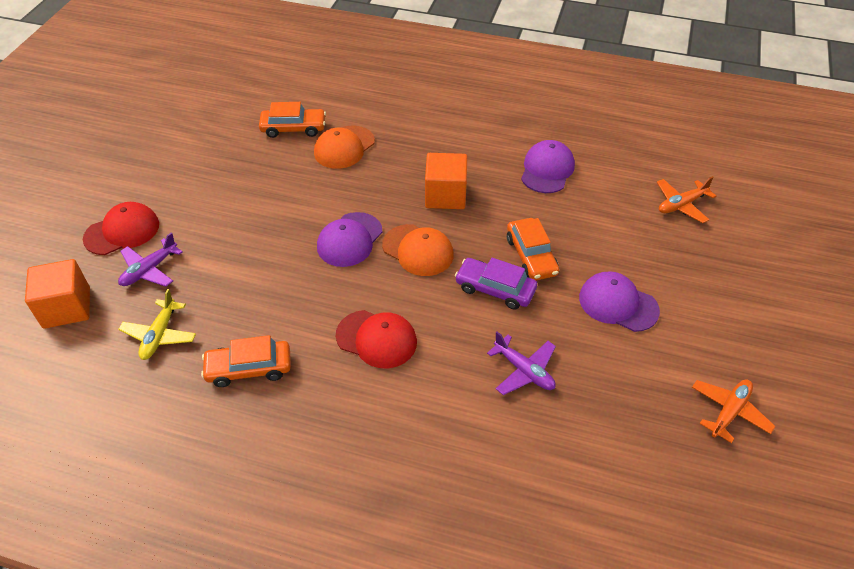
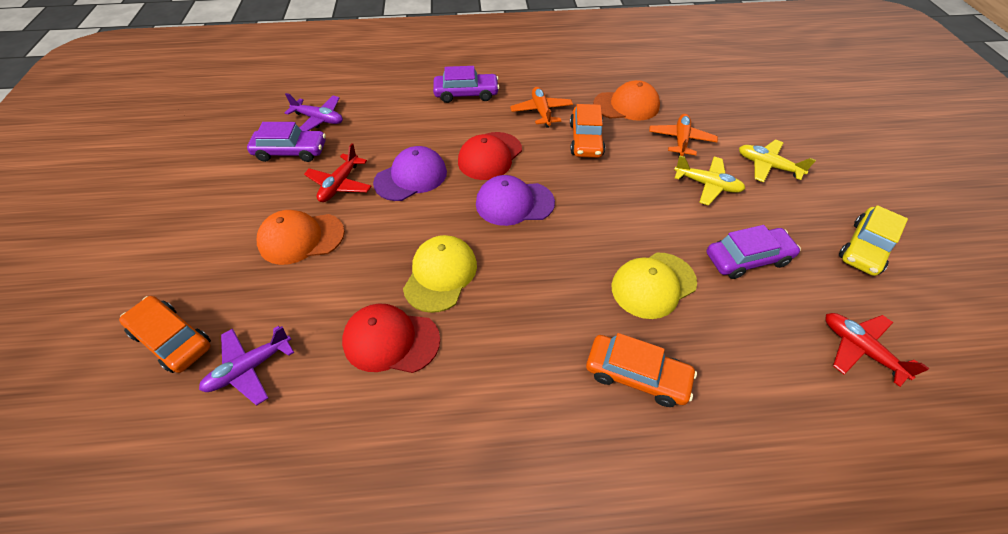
orange cube: 2 -> 0
purple cap: 3 -> 2
purple car: 1 -> 3
red plane: 0 -> 2
yellow cap: 0 -> 2
yellow car: 0 -> 1
yellow plane: 1 -> 2

